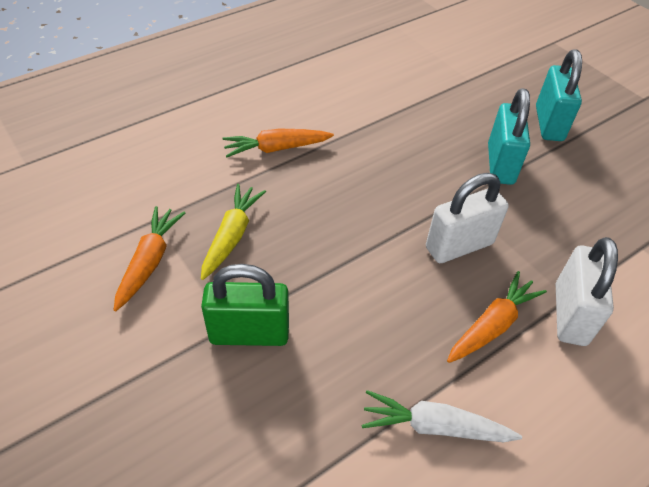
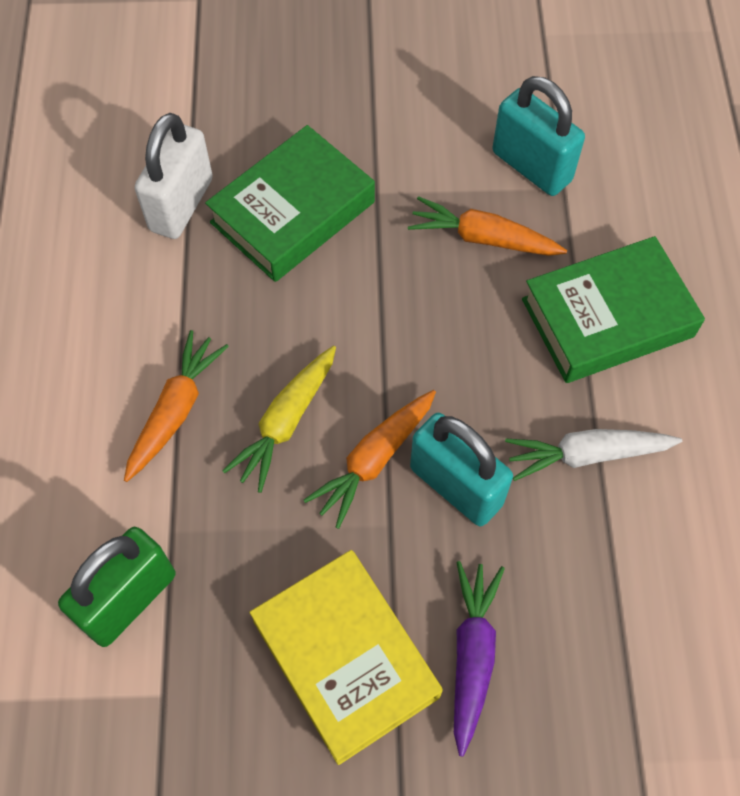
green book: 0 -> 2
purple carrot: 0 -> 1
white padlock: 2 -> 1
yellow book: 0 -> 1

